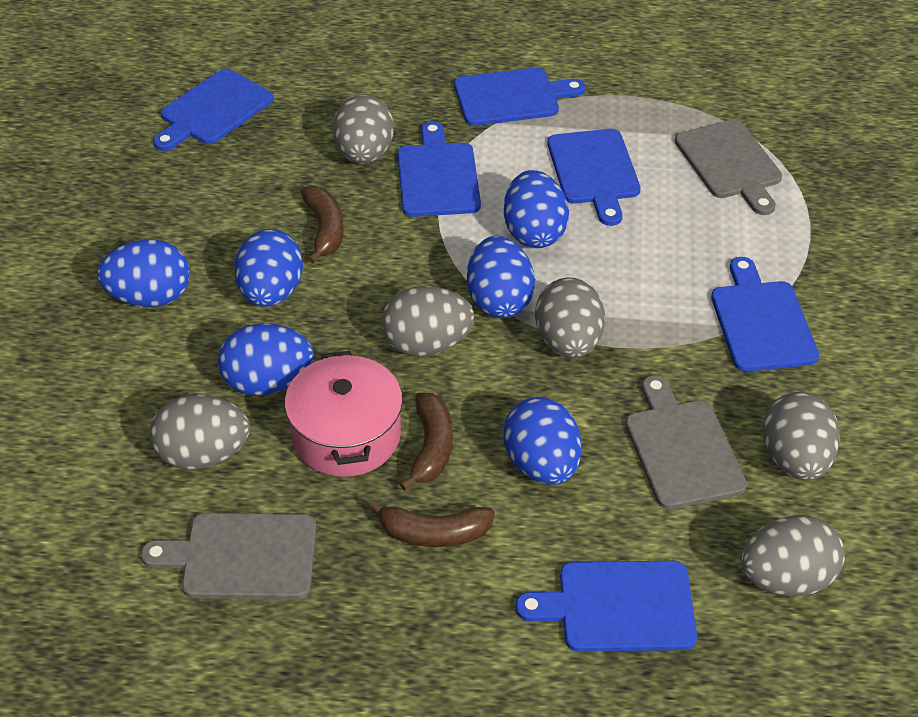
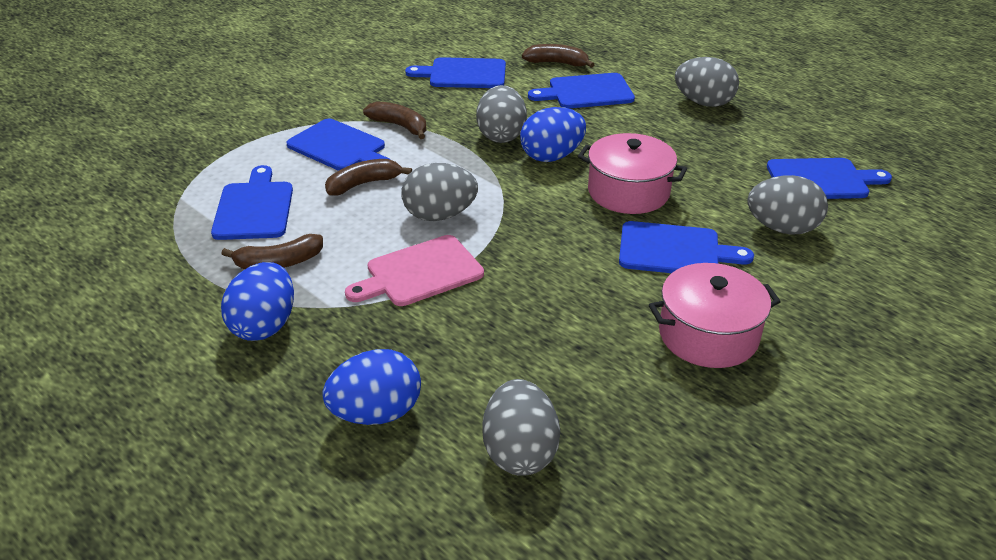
blue egg: 6 -> 3
brown banana: 3 -> 4
grey cutting board: 3 -> 0
grey egg: 6 -> 5
pink cutting board: 0 -> 1
pink pot: 1 -> 2

